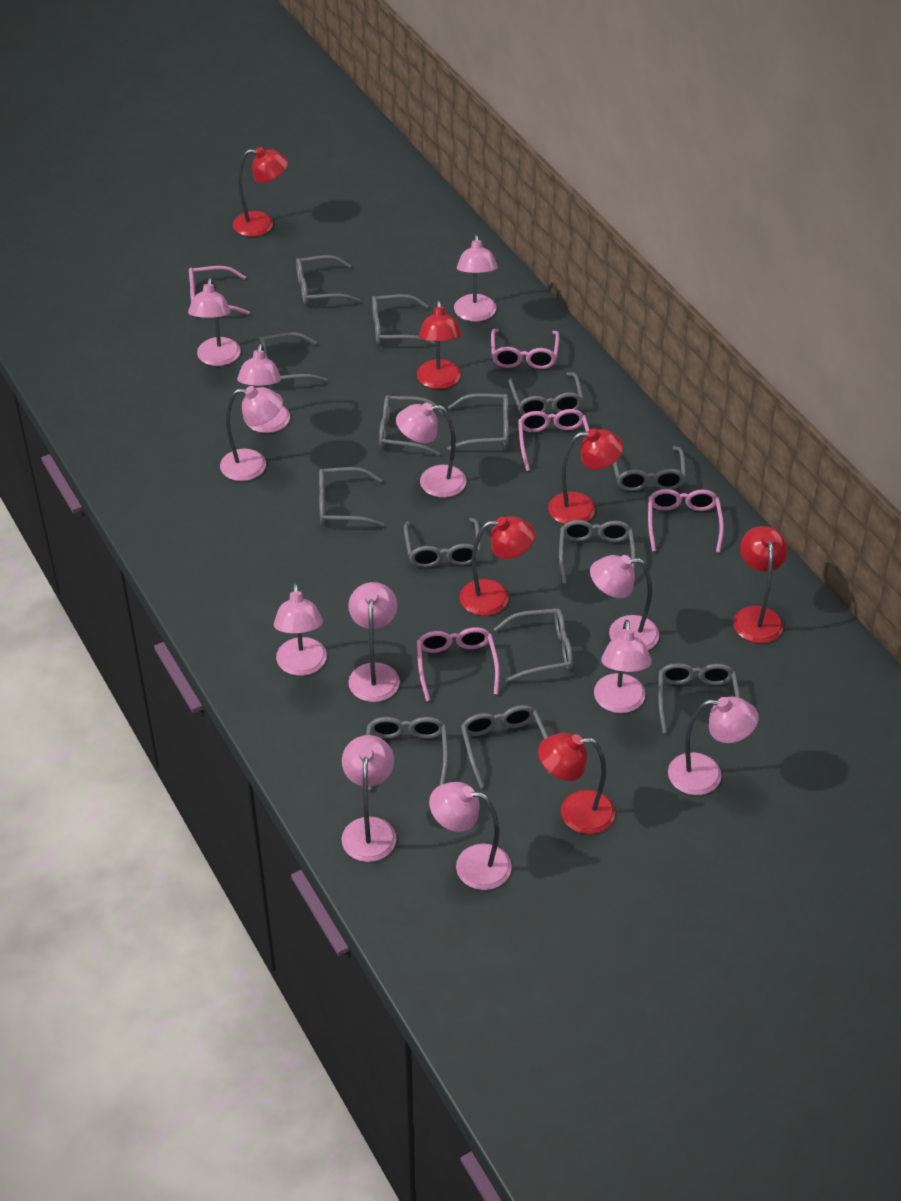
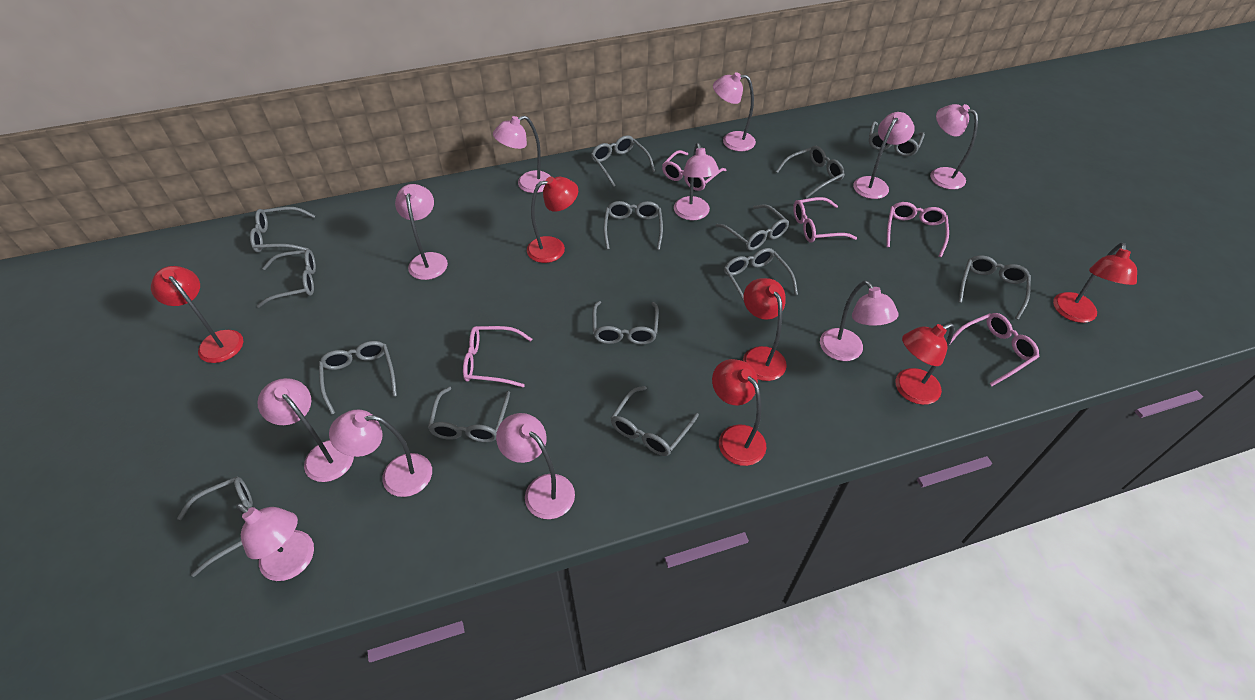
pink lamp: 12 -> 11

